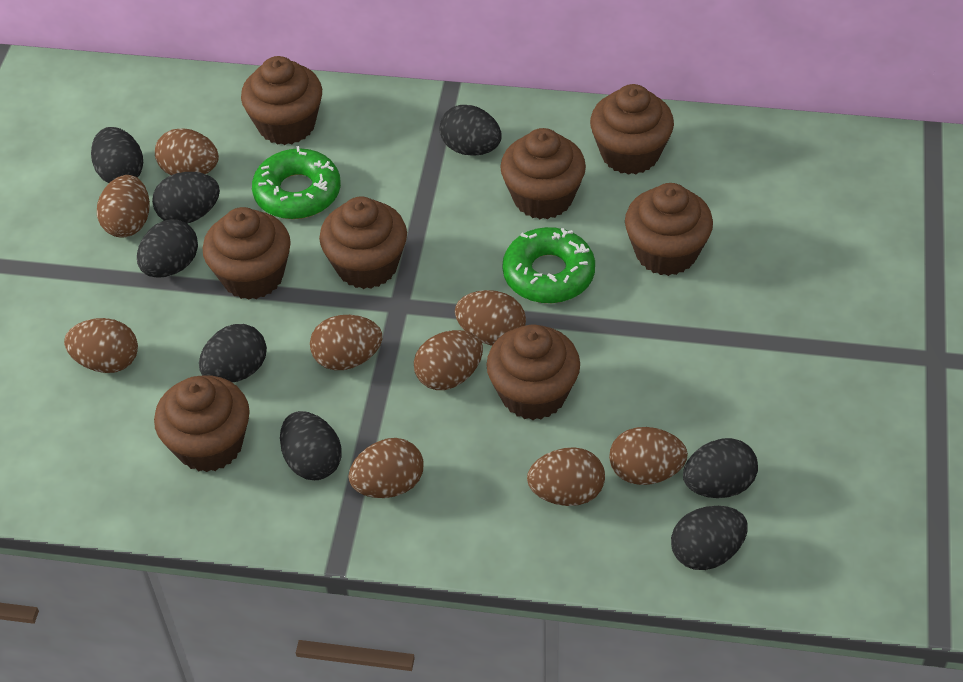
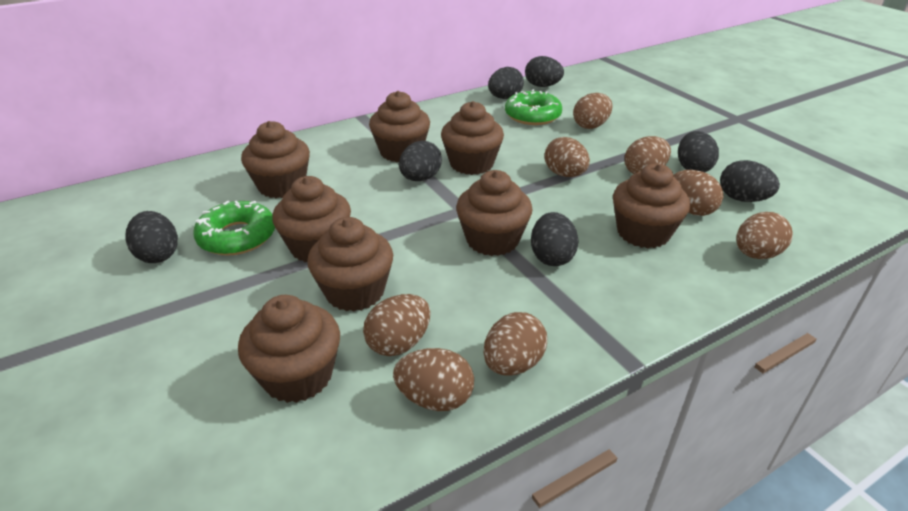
black egg: 8 -> 7
brown egg: 9 -> 8

